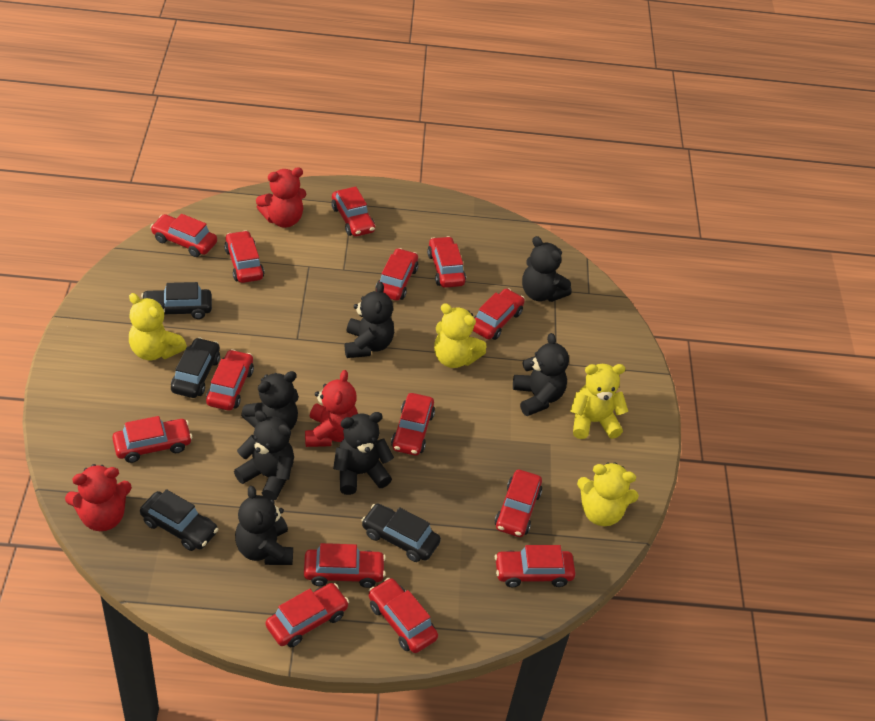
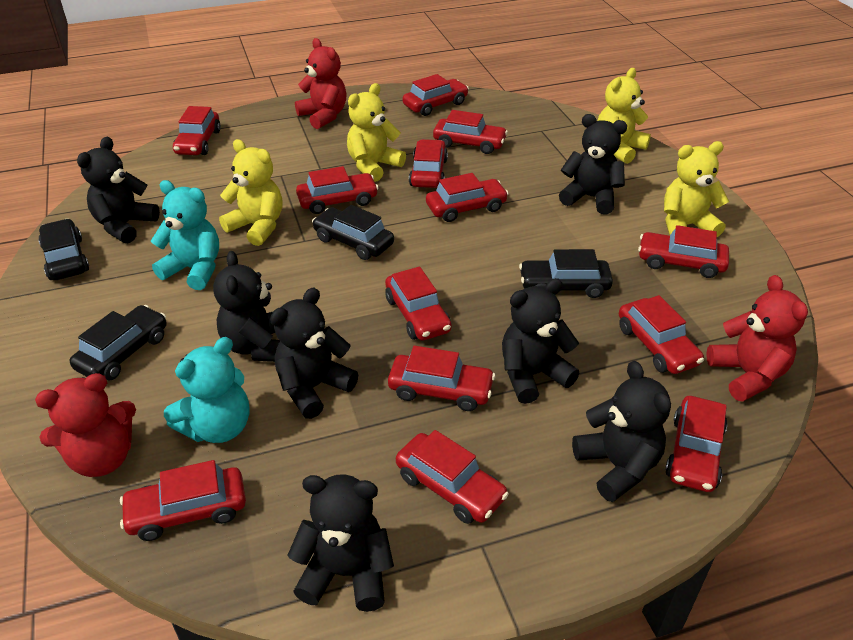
red car: 14 -> 13
turquoise teddy bear: 0 -> 2

